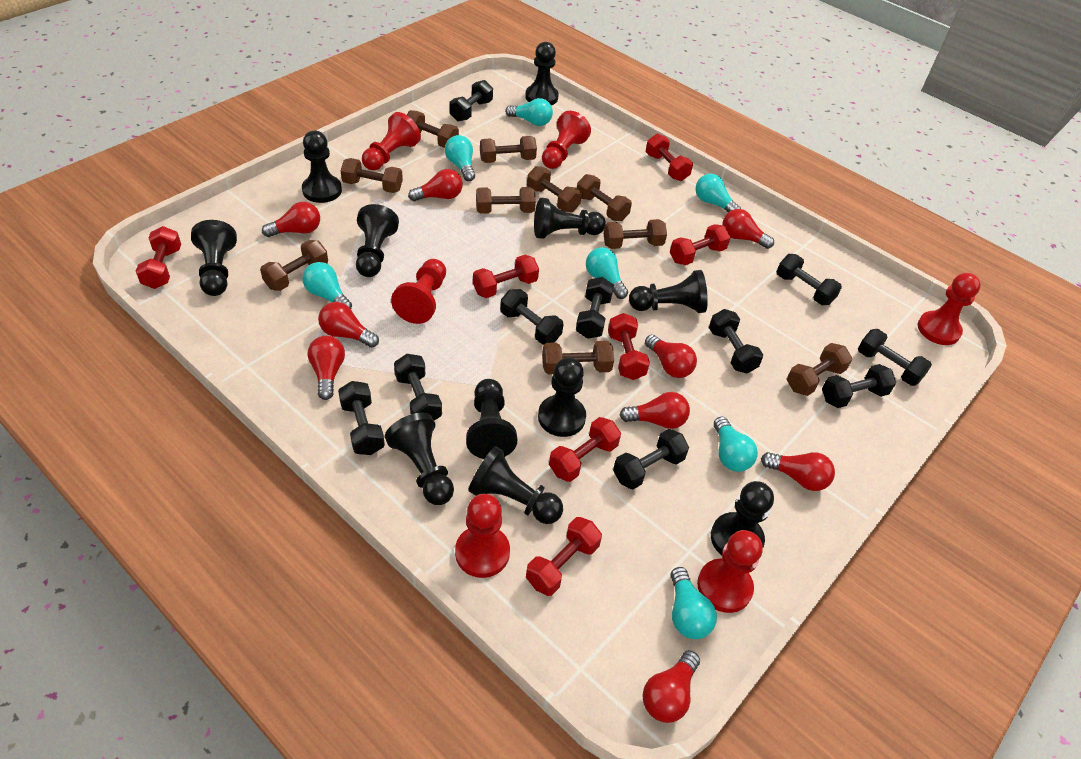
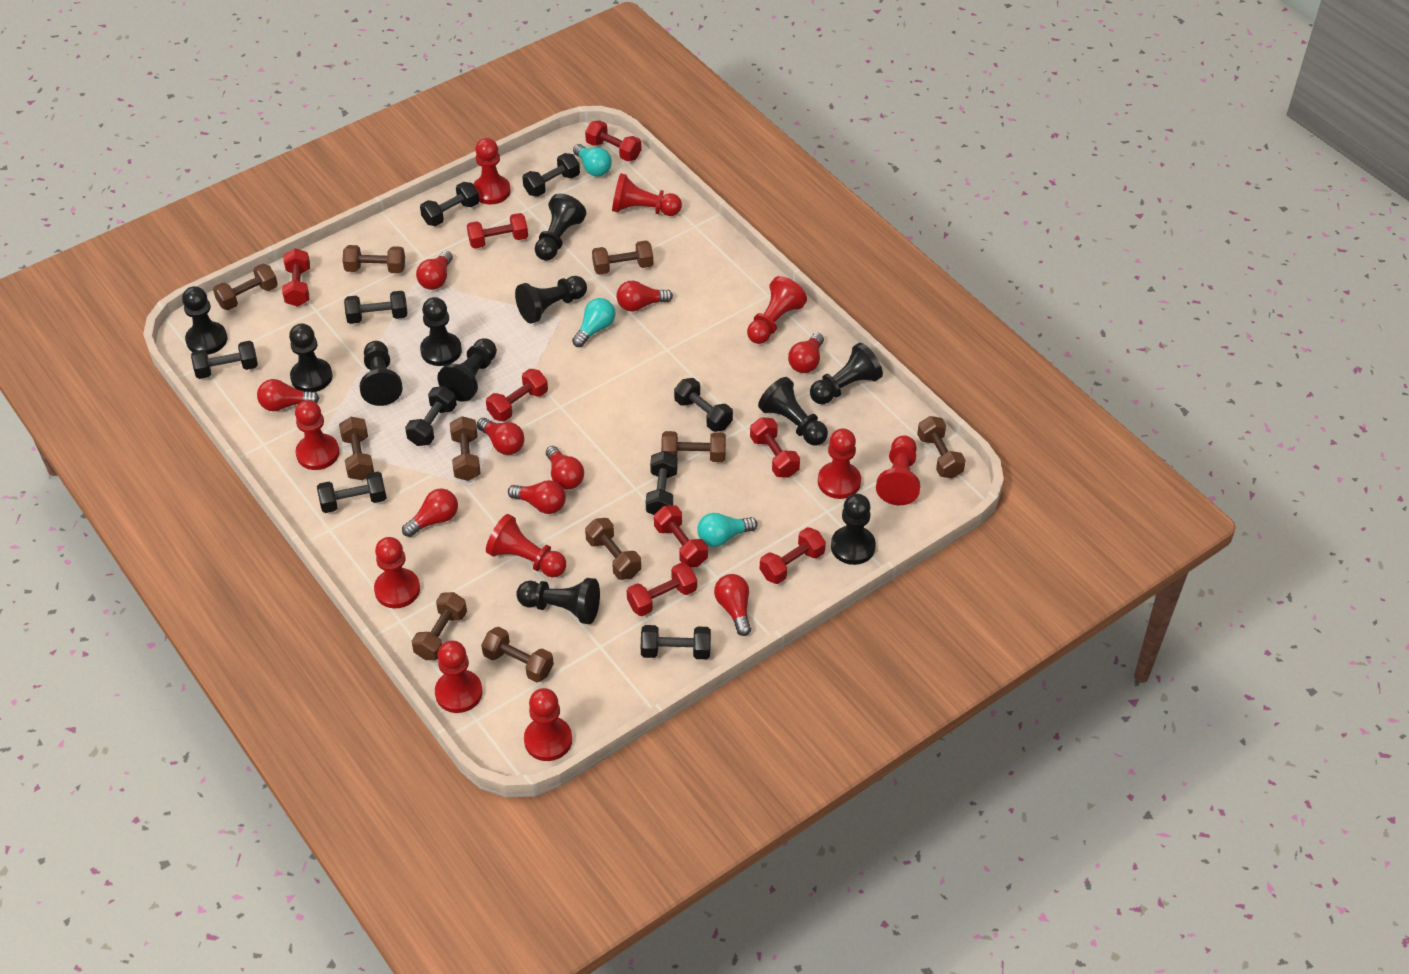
black dumbbell: 10 -> 9
red dumbbell: 7 -> 8
red pawn: 6 -> 10
turquoise light bulb: 7 -> 3

